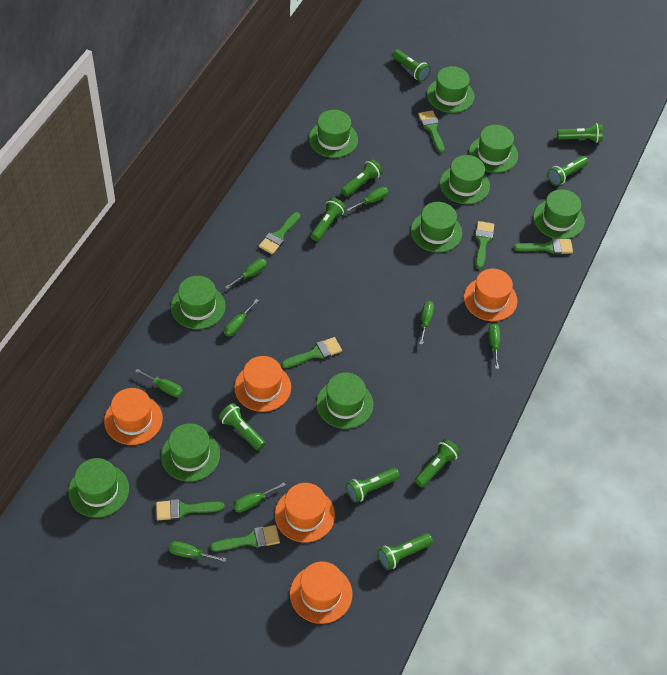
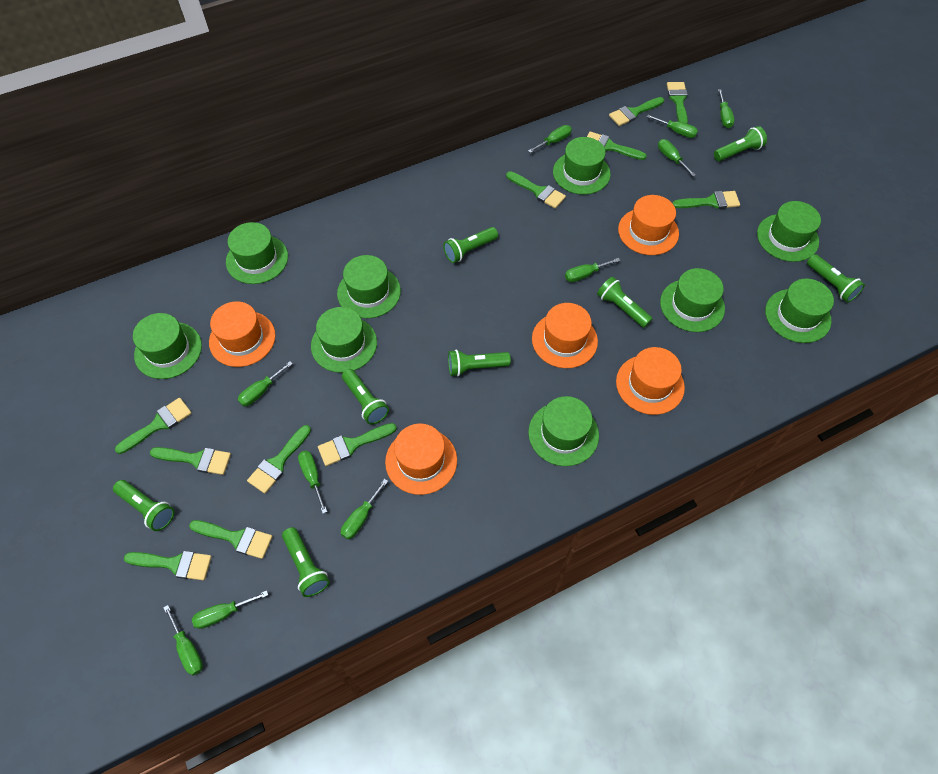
green brush: 7 -> 11
green flashlight: 9 -> 8
green hat: 10 -> 9
green screwdriver: 8 -> 10

